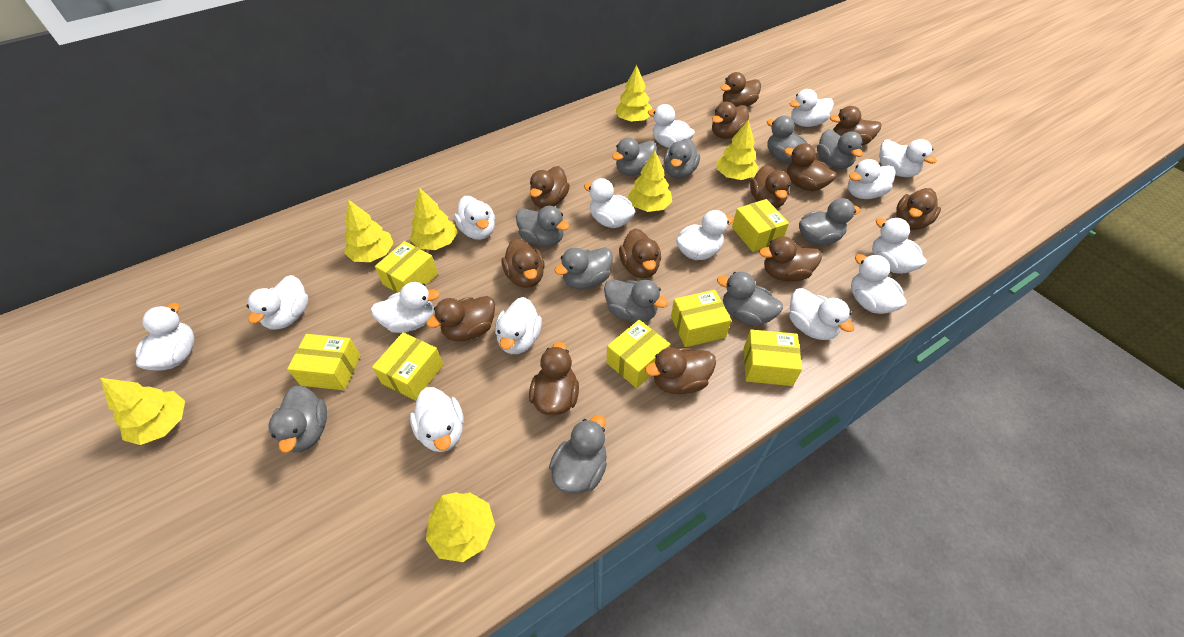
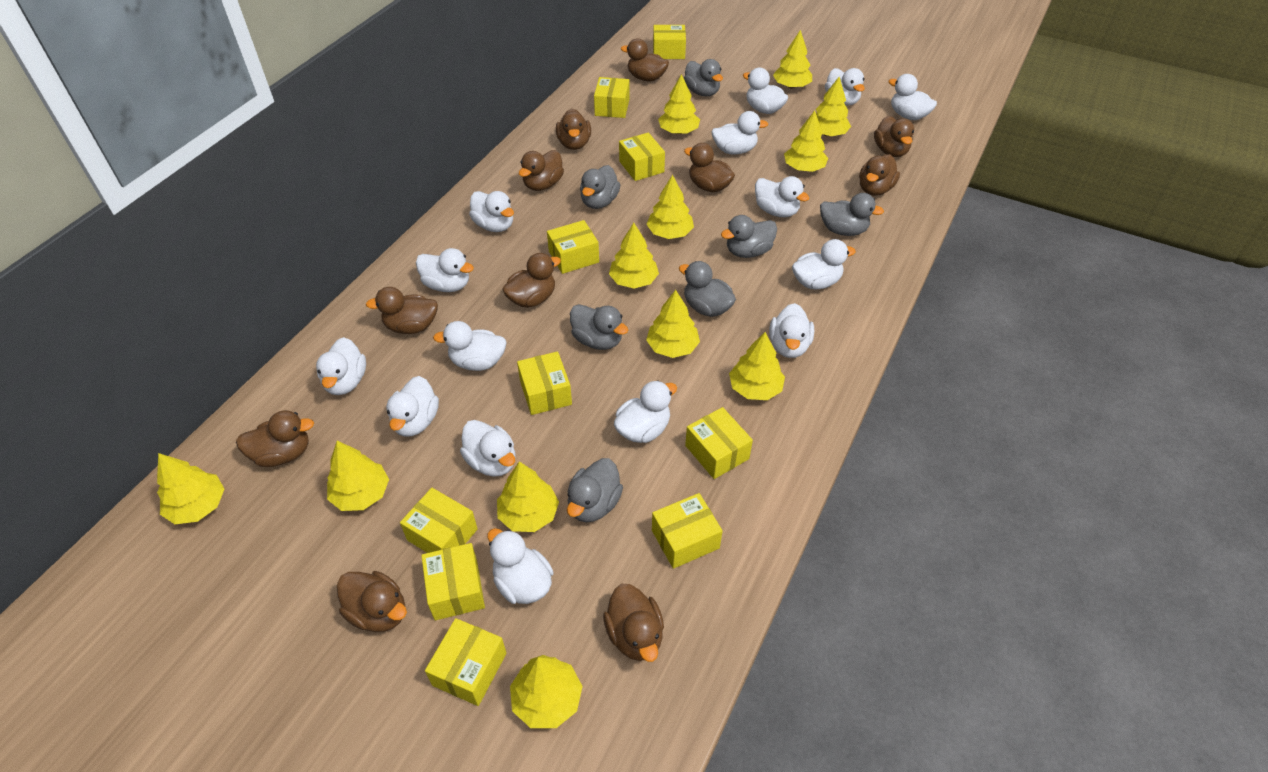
brown duck: 13 -> 11
grey duck: 11 -> 7
yellow box: 7 -> 10
yellow tree: 7 -> 12

